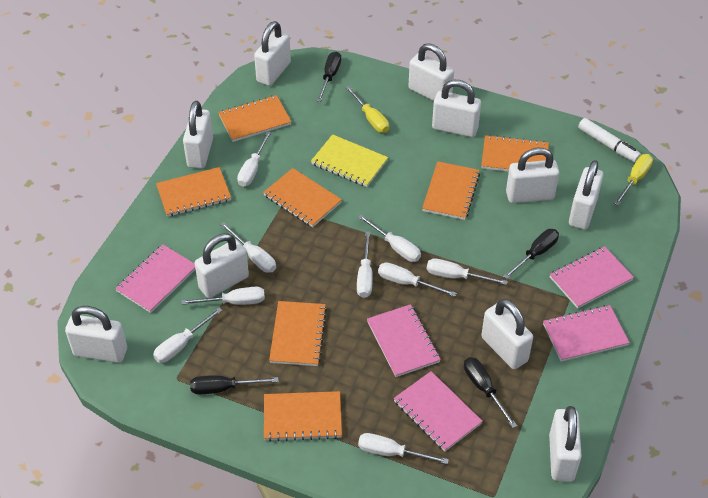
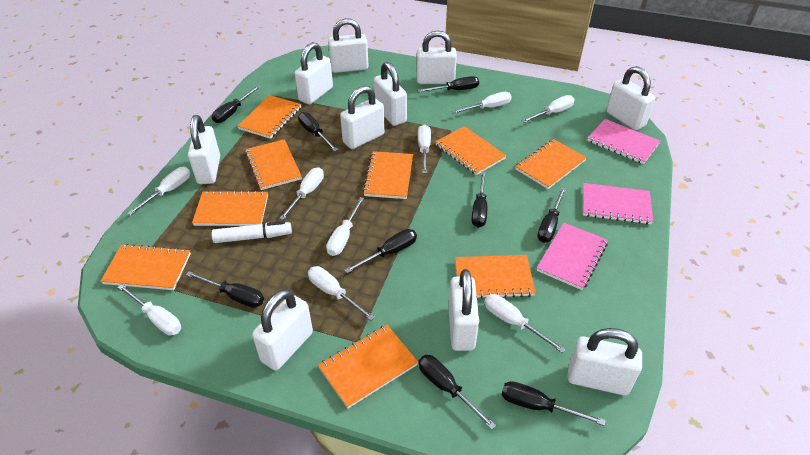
black screwdriver: 4 -> 9
orange notebook: 7 -> 9
pink notebook: 5 -> 3
yellow notebook: 1 -> 0
yellow screwdriver: 2 -> 0

